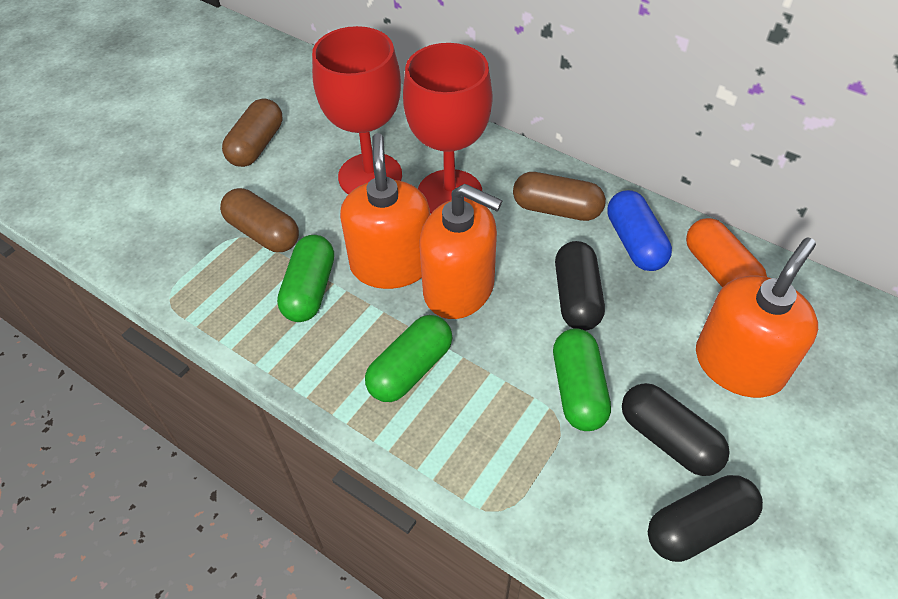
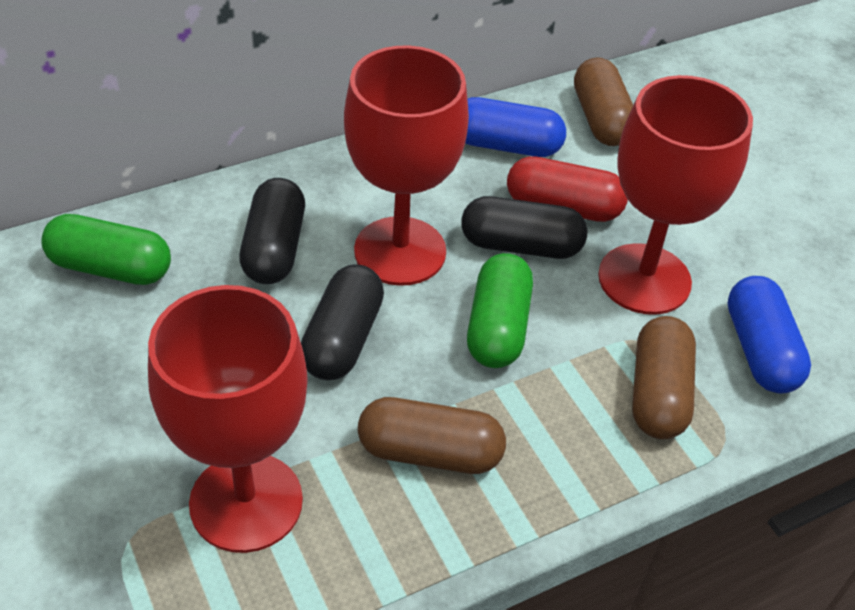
blue capsule: 1 -> 2
green capsule: 3 -> 2
orange capsule: 1 -> 0
orange soap dispenser: 3 -> 0
red capsule: 0 -> 1
red goblet: 2 -> 3

